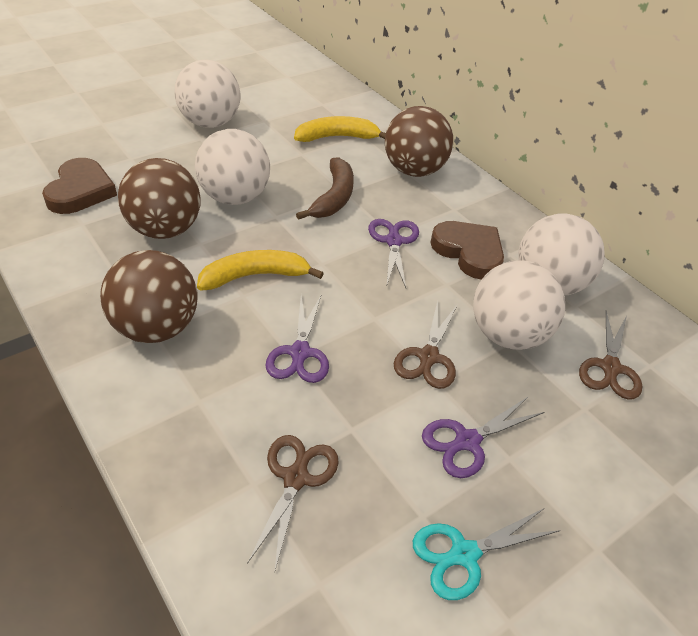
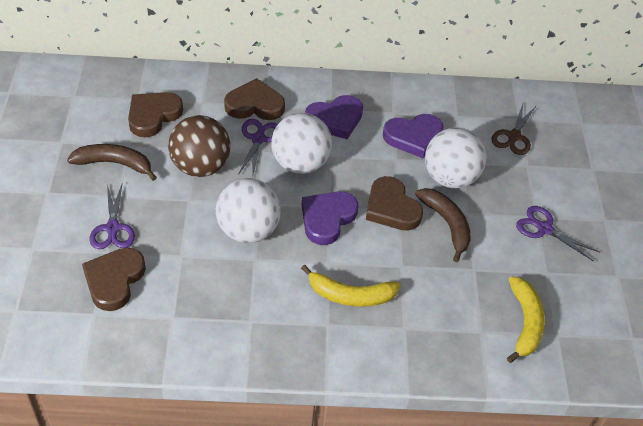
brown ball: 3 -> 1
brown banana: 1 -> 2
brown heart: 2 -> 4
brown scissors: 3 -> 1
purple heart: 0 -> 3
turquoise scissors: 1 -> 0
white ball: 4 -> 3

